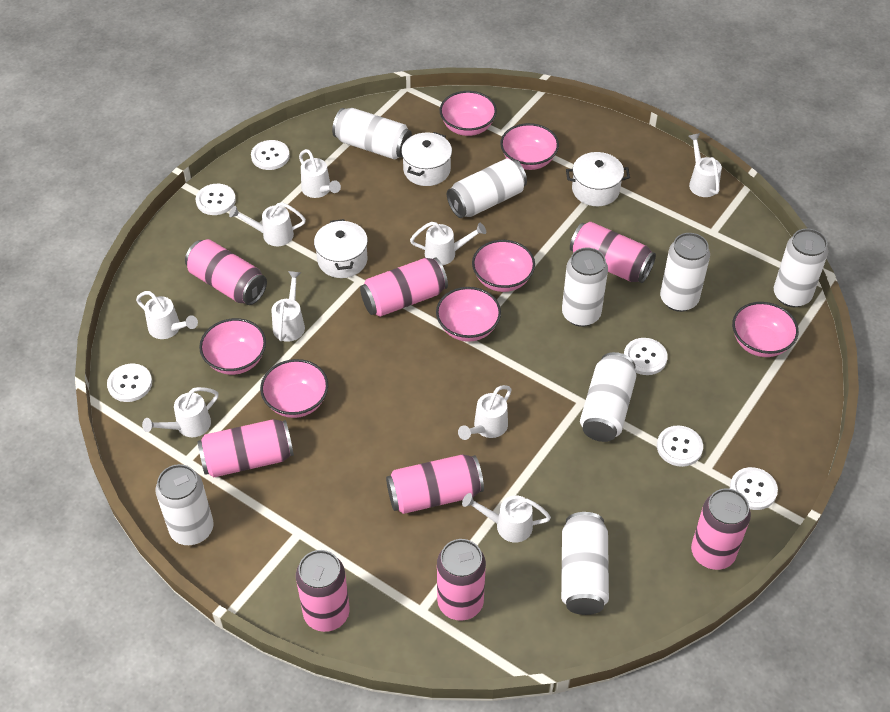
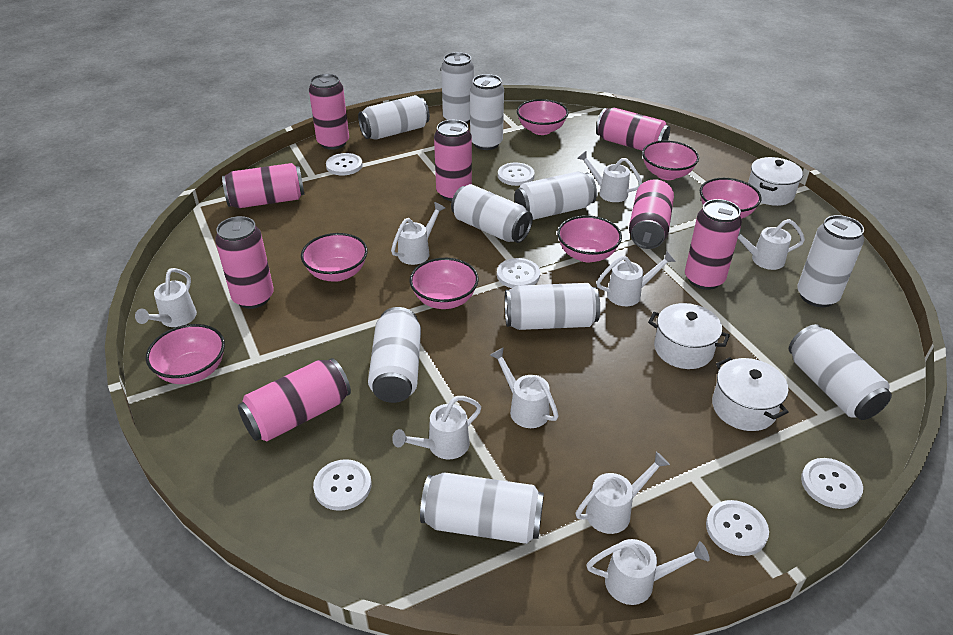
white can: 8 -> 10

